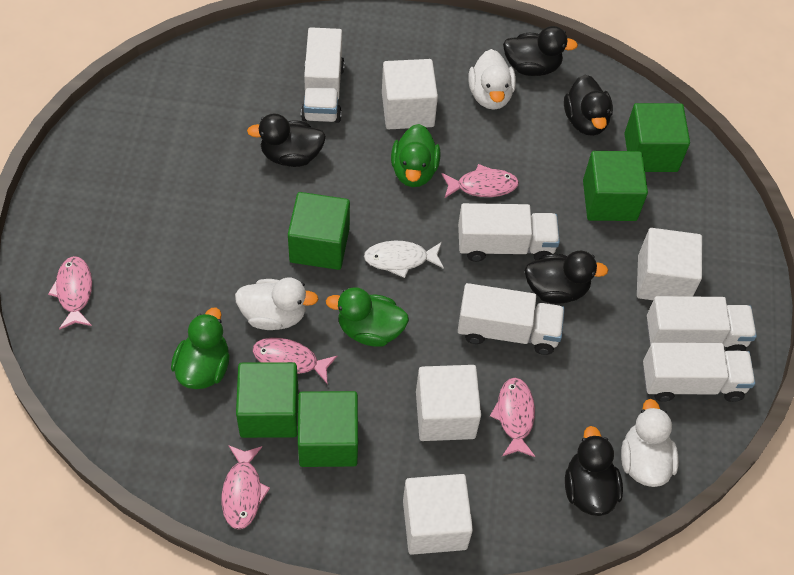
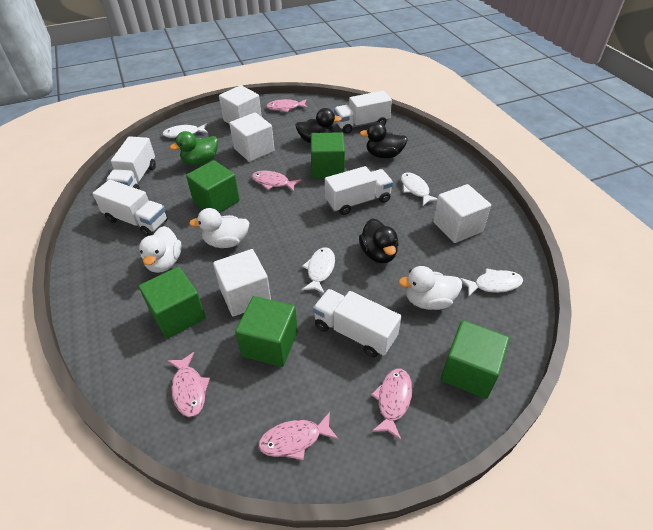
black duck: 5 -> 3
green duck: 3 -> 1
white fish: 1 -> 4

